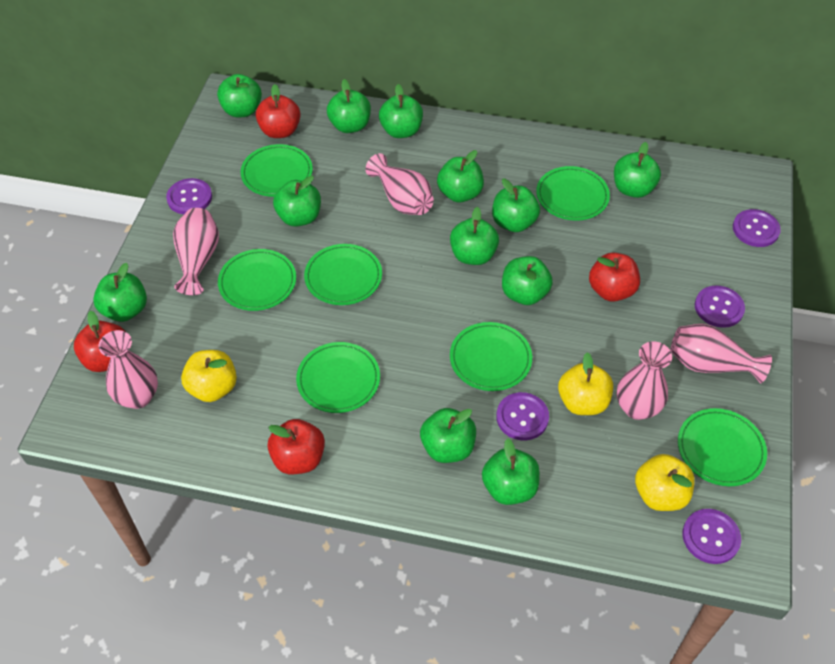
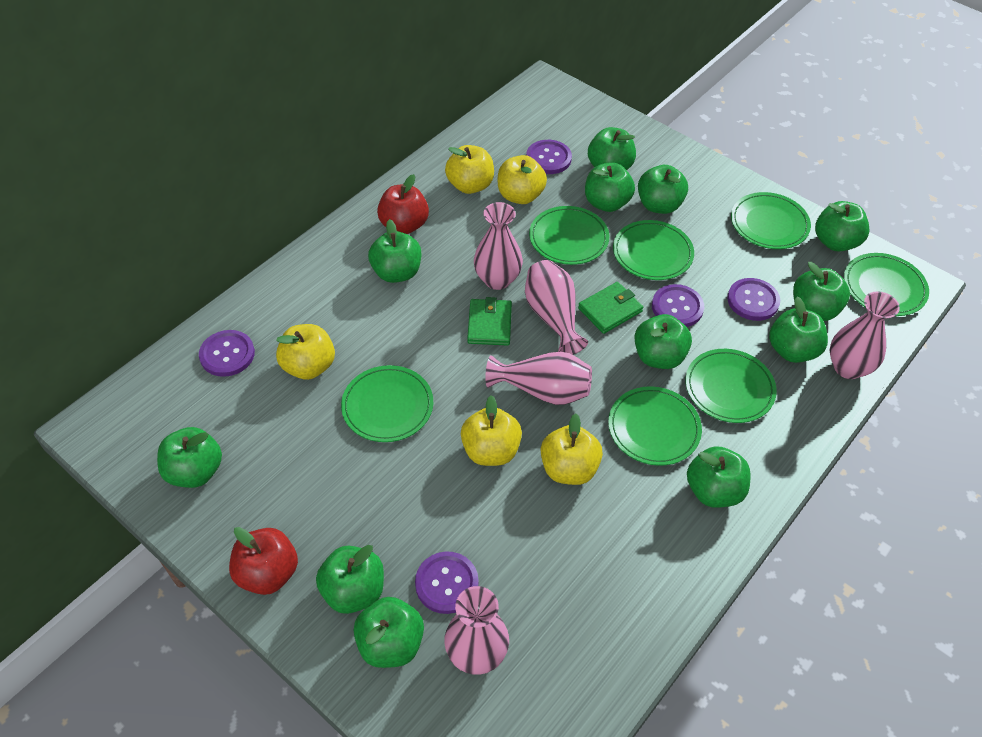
green wallet: 0 -> 2
red apple: 4 -> 2
yellow apple: 3 -> 5

